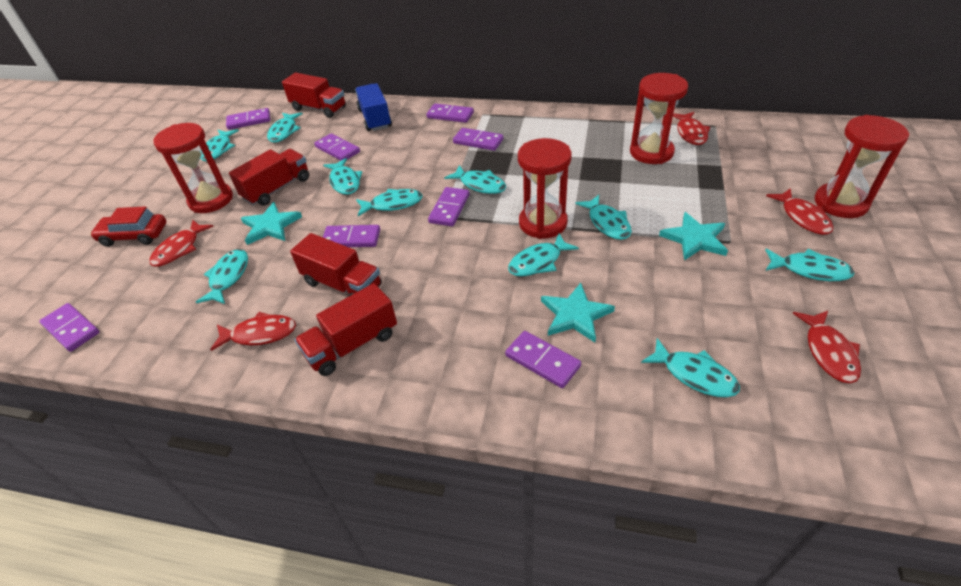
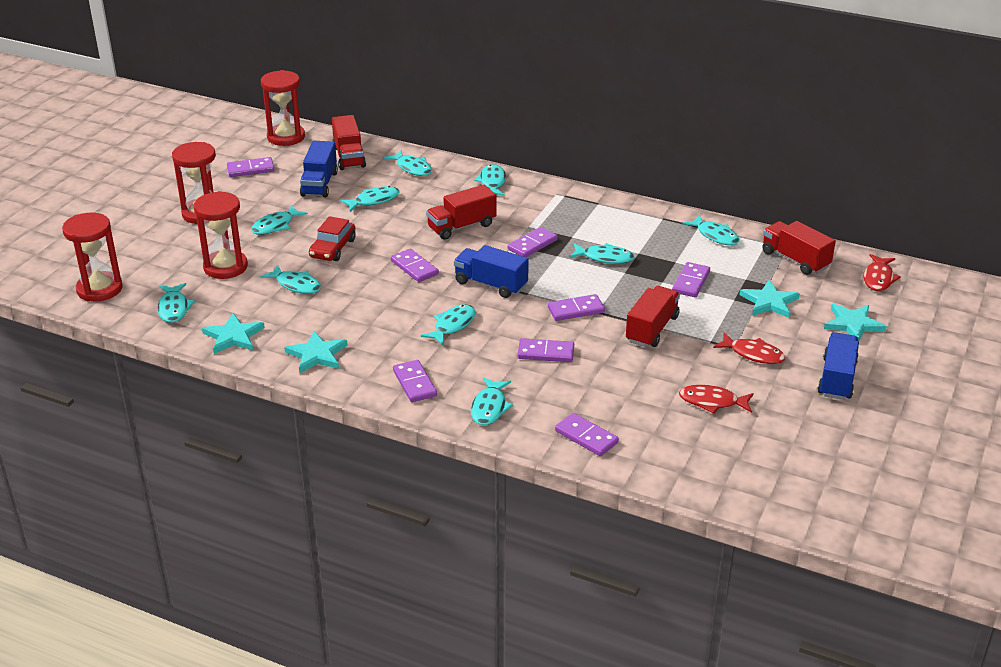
blue truck: 1 -> 3
red fish: 5 -> 3
turquoise star: 3 -> 4

